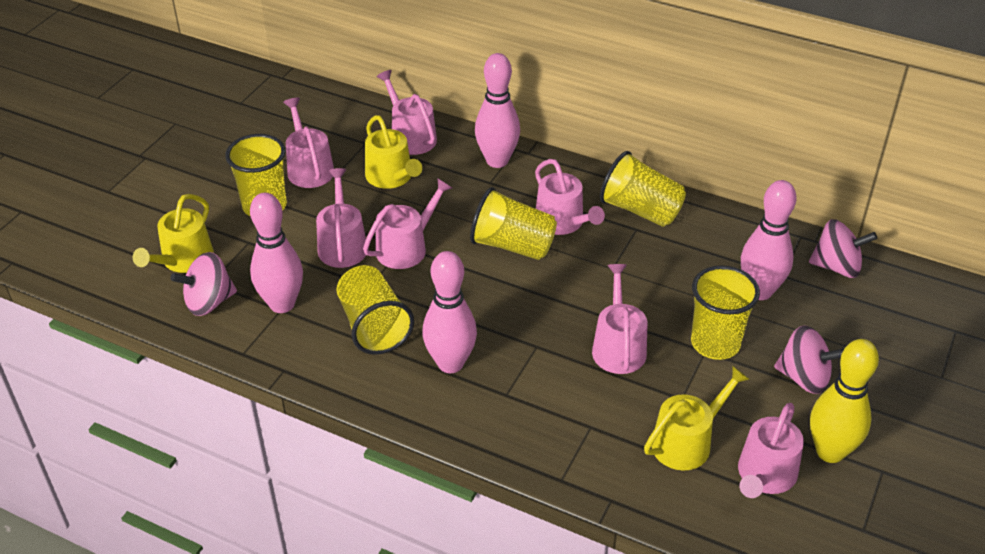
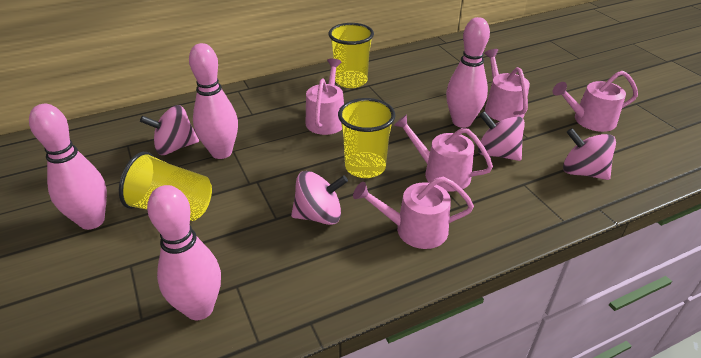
pink spinning top: 3 -> 4
pink watering can: 7 -> 5
yellow bowling pin: 1 -> 0
yellow cup: 5 -> 3
yellow watering can: 3 -> 0

